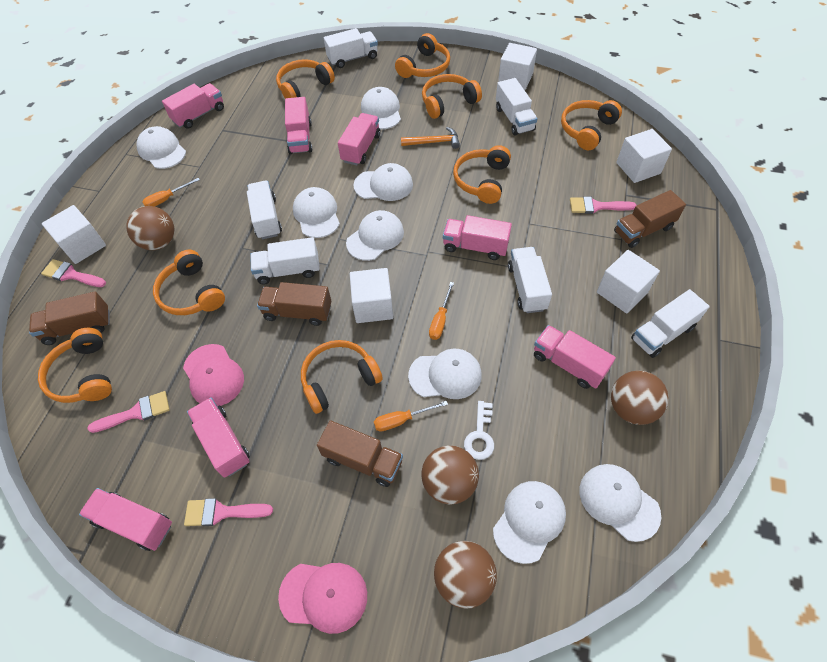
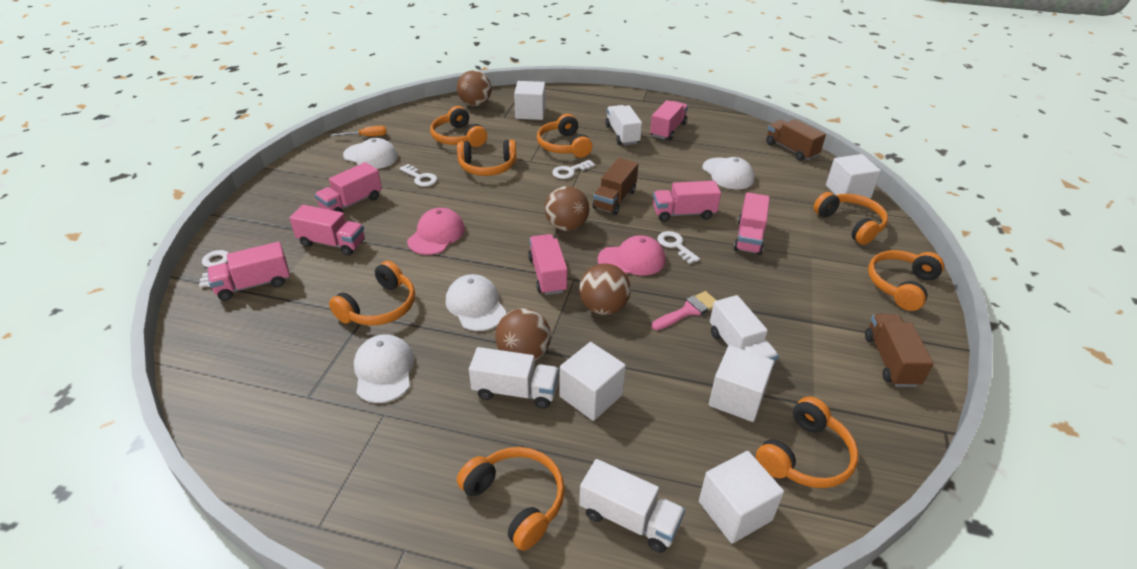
brown truck: 4 -> 3
orange hammer: 1 -> 0
orange screwdriver: 3 -> 1
pink brush: 4 -> 1
white cap: 8 -> 4
white key: 1 -> 4
white truck: 6 -> 4

